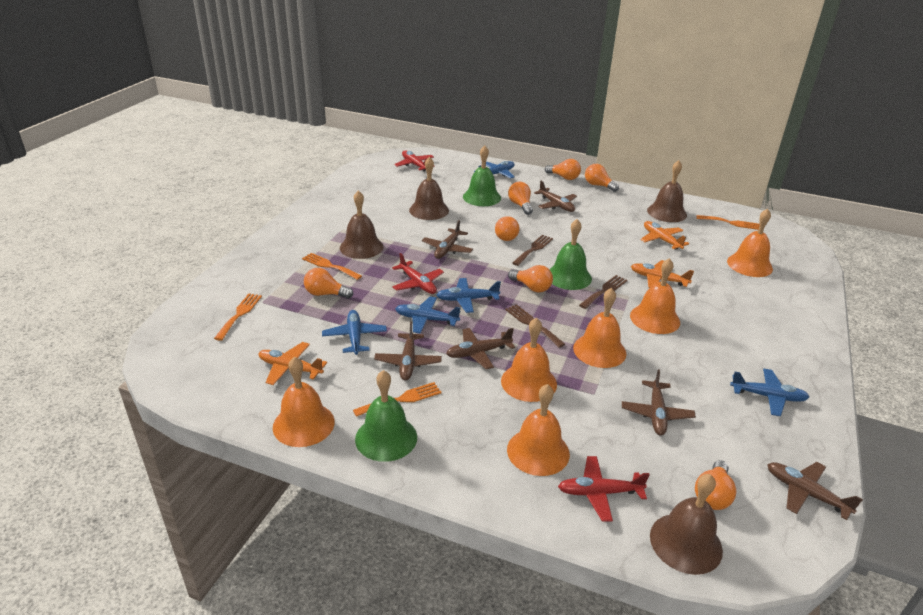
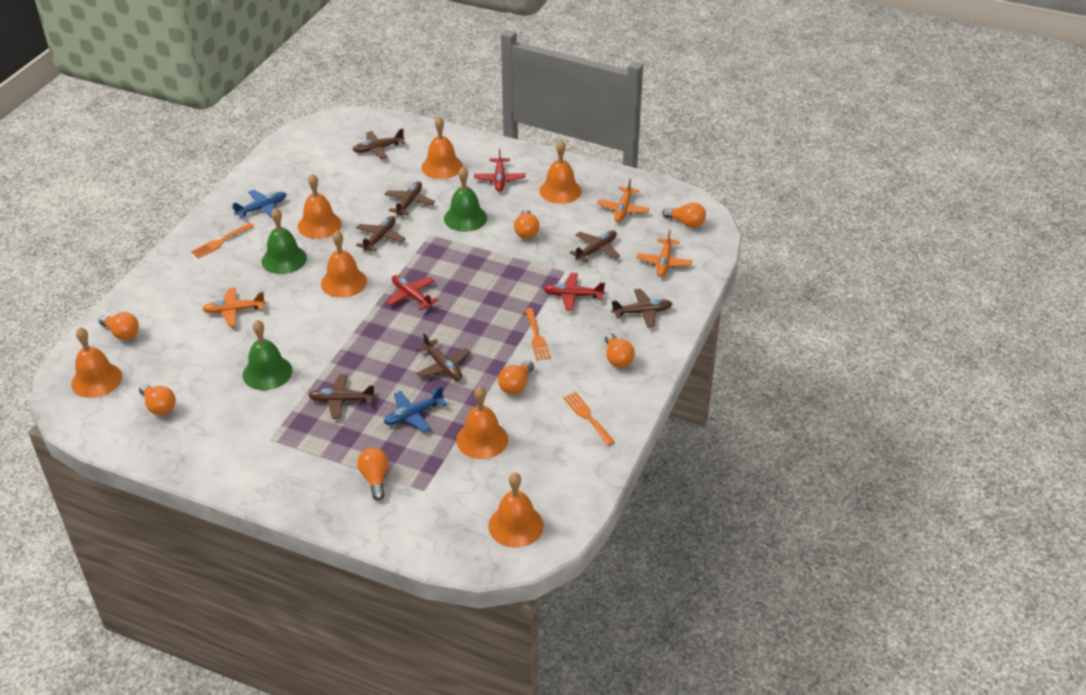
blue plane: 5 -> 2
brown bell: 4 -> 0
brown fork: 3 -> 0
brown plane: 6 -> 7
orange bell: 6 -> 7
orange fork: 4 -> 3

